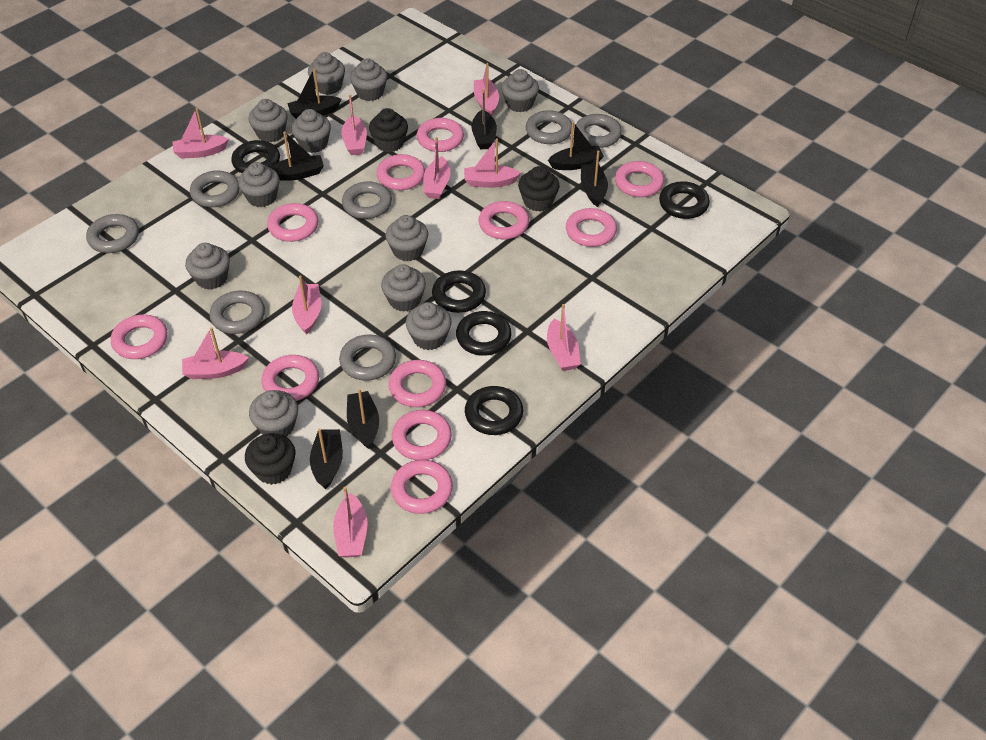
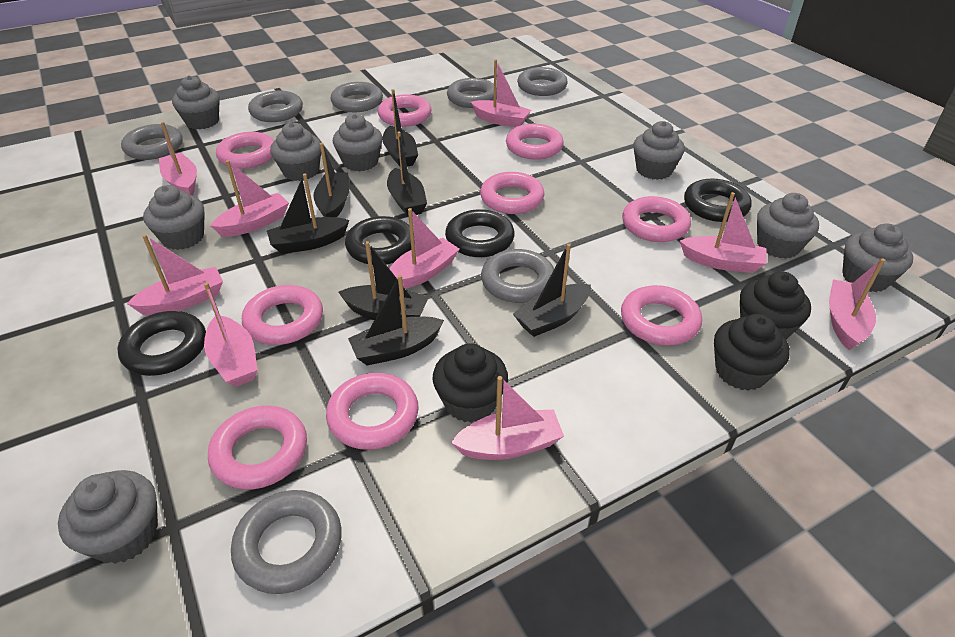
black ring: 5 -> 4
grey cupcake: 11 -> 8
pink ring: 11 -> 9

